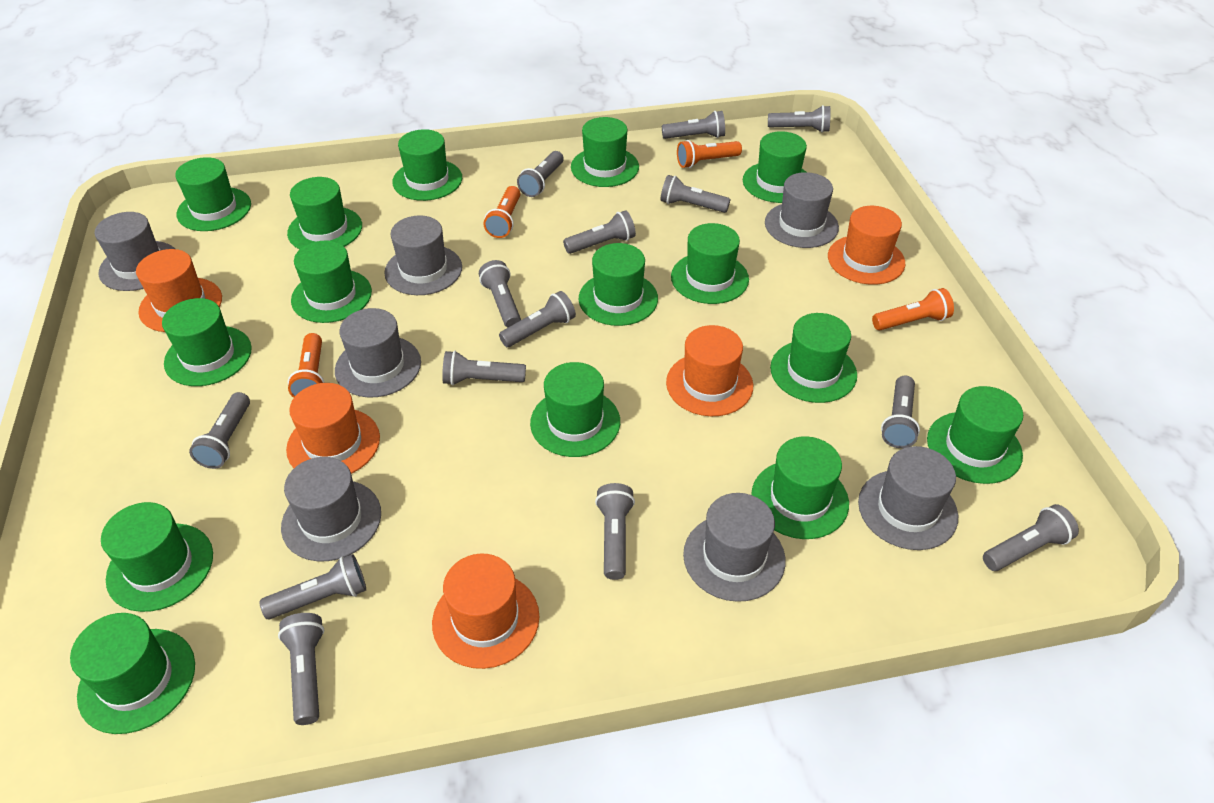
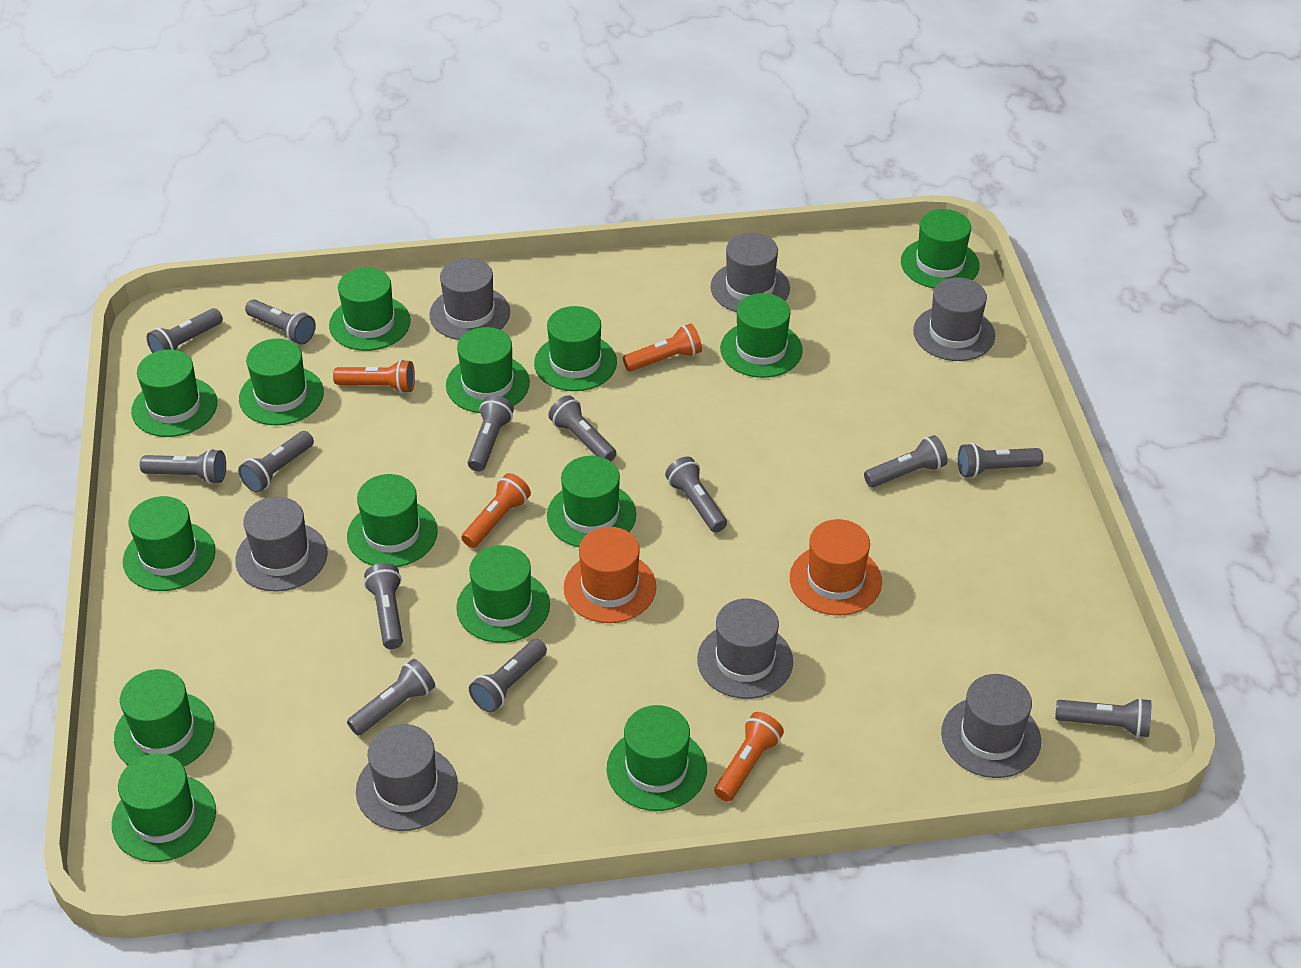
green hat: 15 -> 14
grey flashlight: 14 -> 13
orange hat: 5 -> 2

